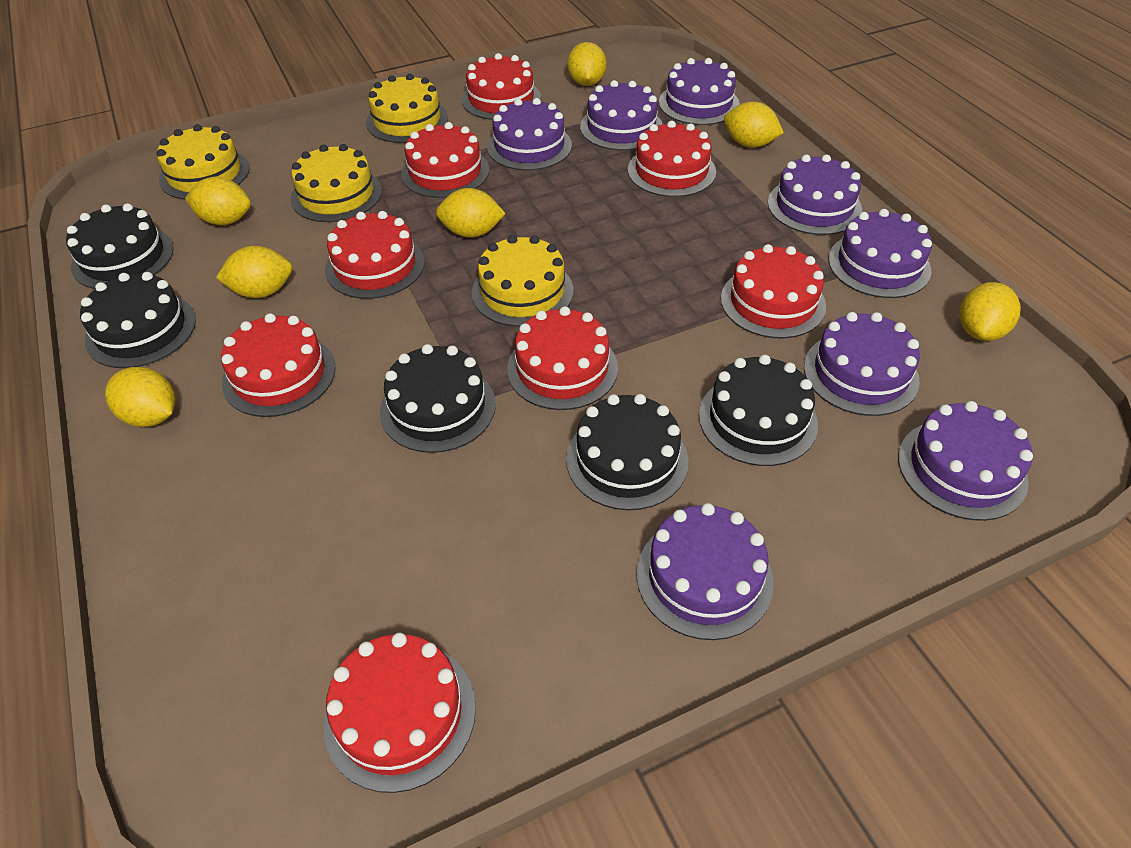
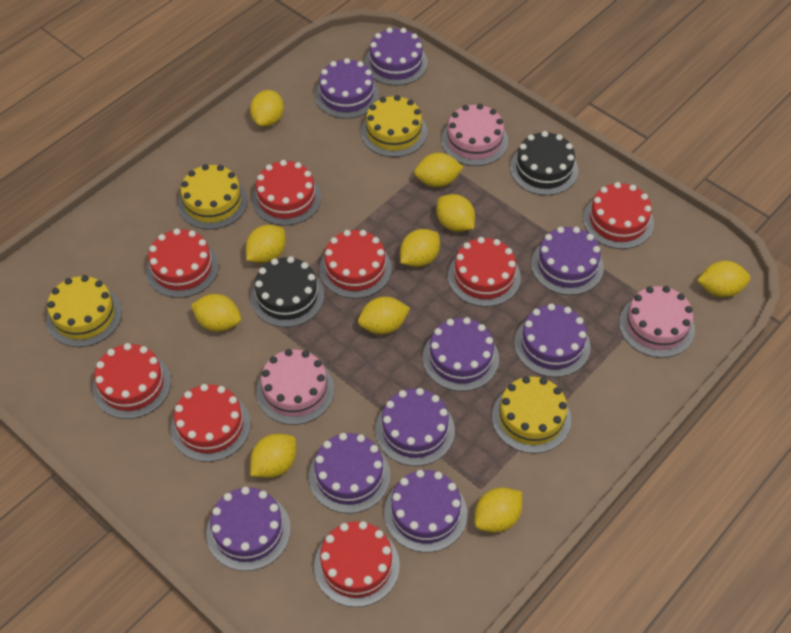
black cake: 5 -> 2
pink cake: 0 -> 3
purple cake: 8 -> 9
yellow lemon: 7 -> 10

